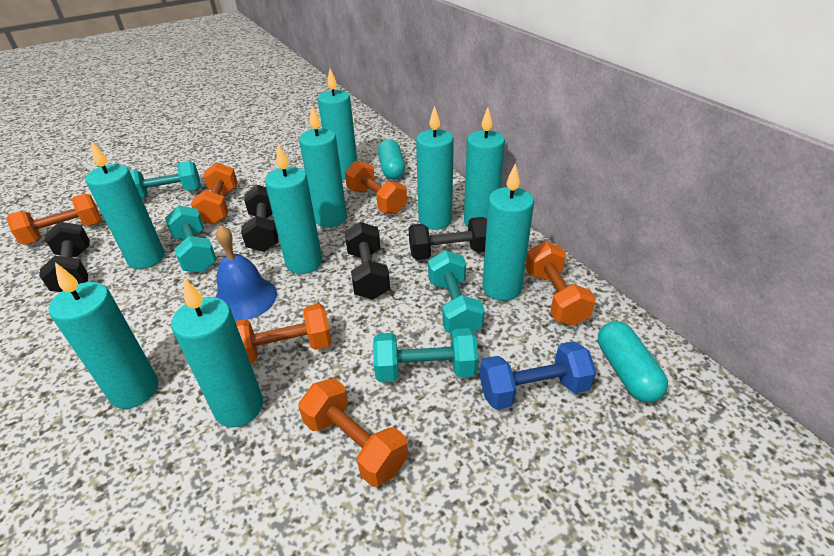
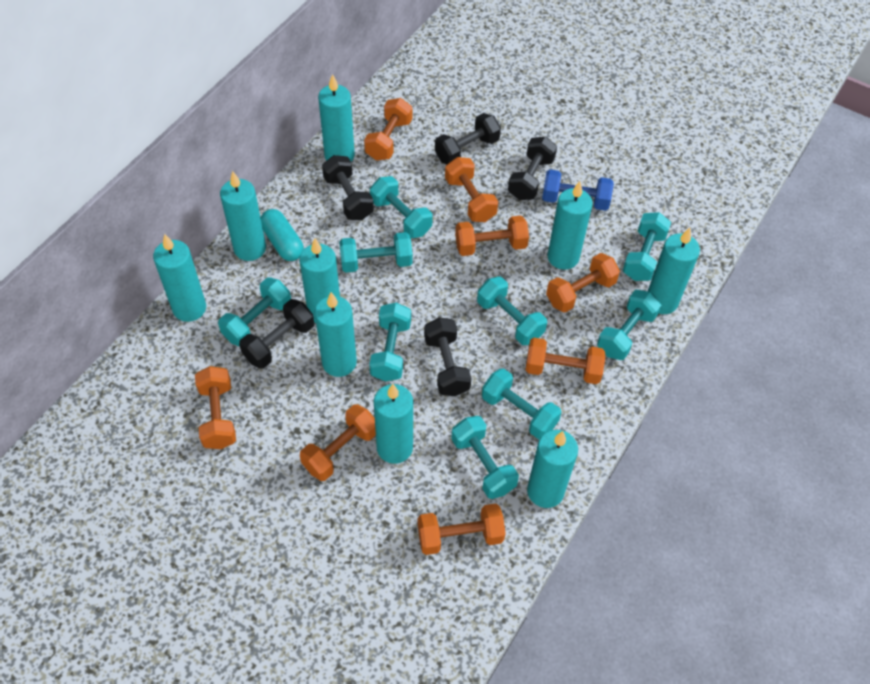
black dumbbell: 4 -> 5
blue bell: 1 -> 0
orange dumbbell: 6 -> 8
turquoise capsule: 2 -> 1
turquoise dumbbell: 4 -> 9

